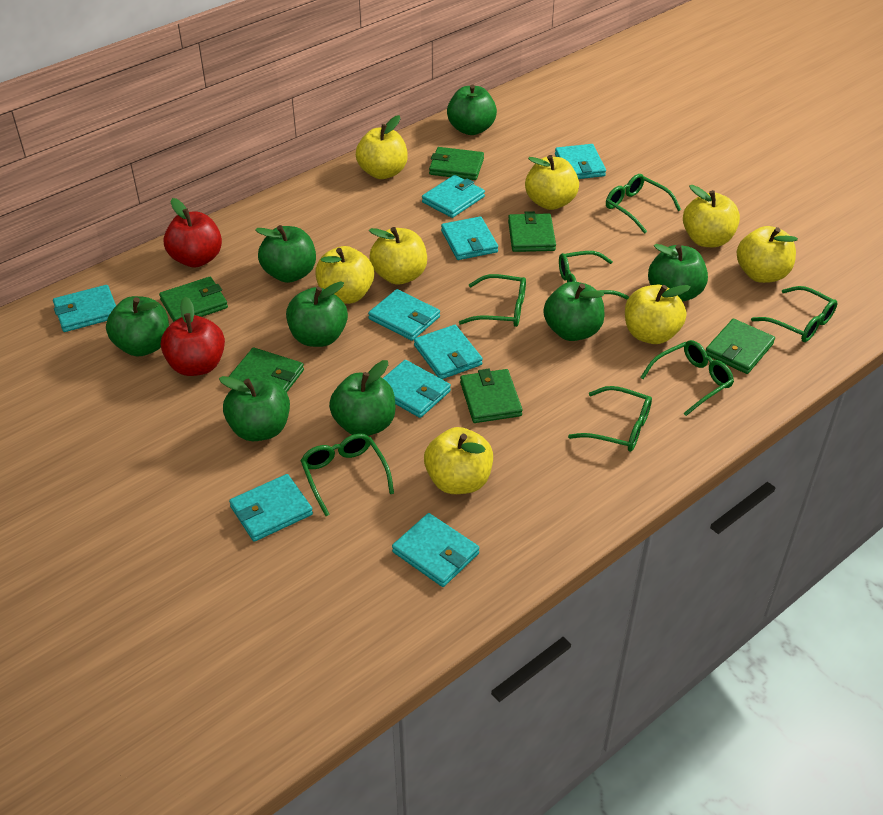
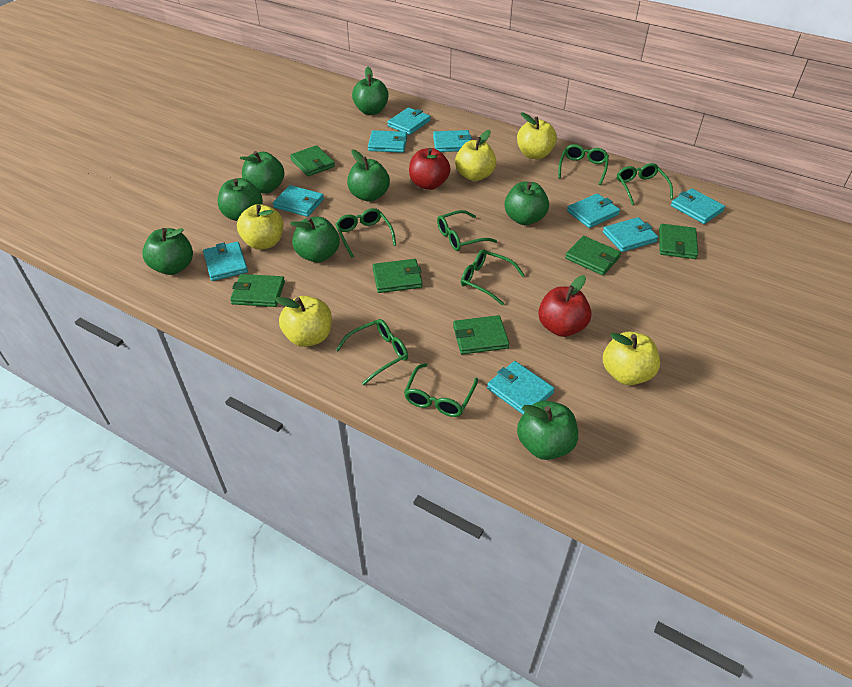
yellow apple: 8 -> 5

